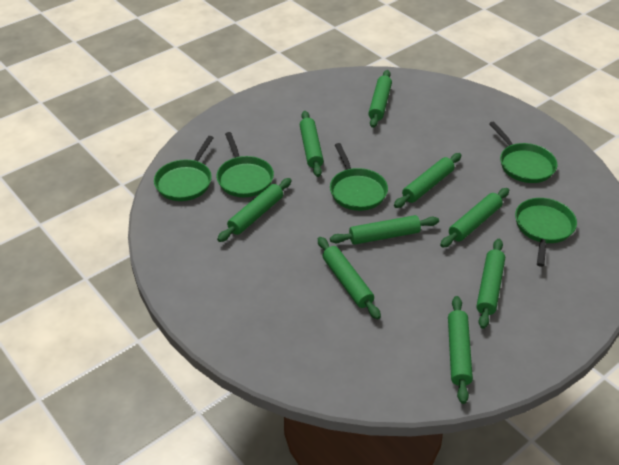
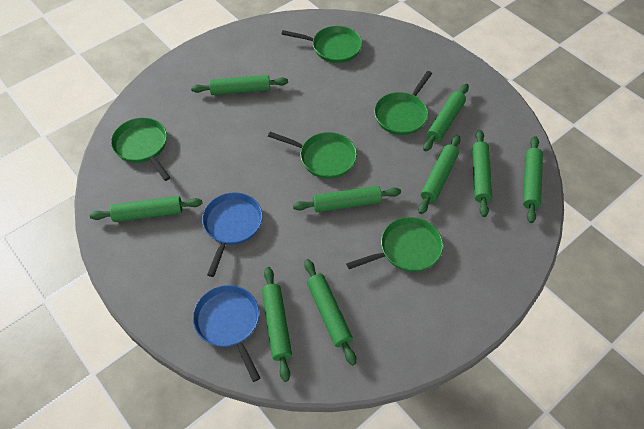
blue pan: 0 -> 2

